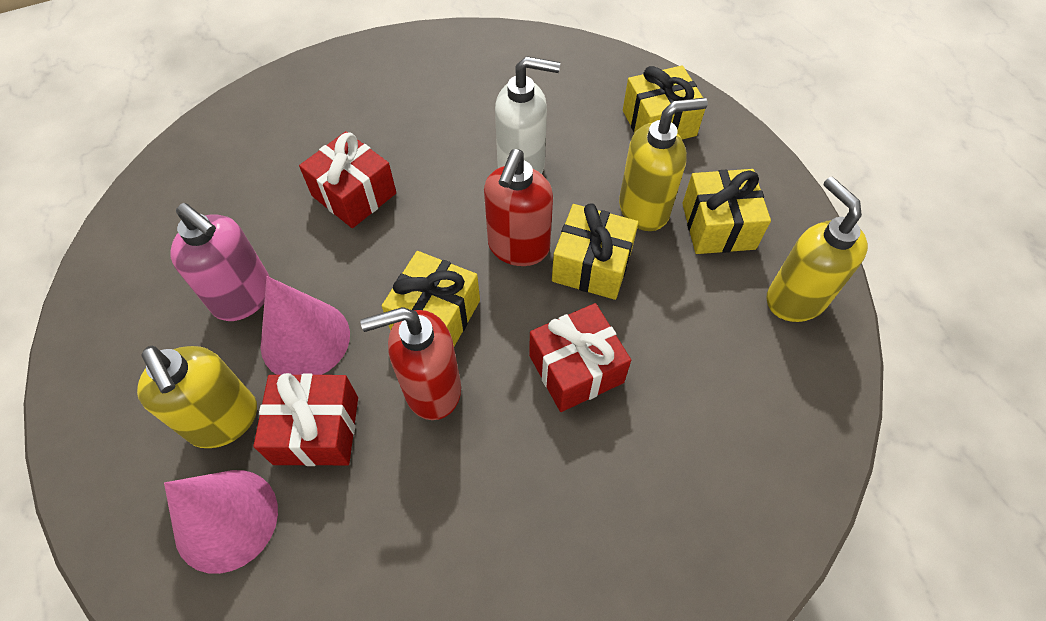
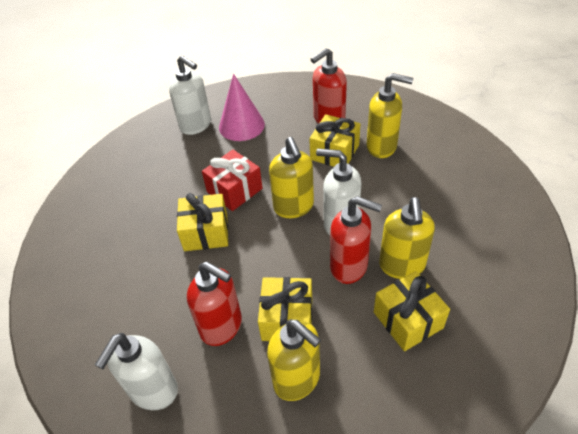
pink cone: 2 -> 1
pink soap dispenser: 1 -> 0
red gift: 3 -> 1
red soap dispenser: 2 -> 3
white soap dispenser: 1 -> 3
yellow soap dispenser: 3 -> 4

